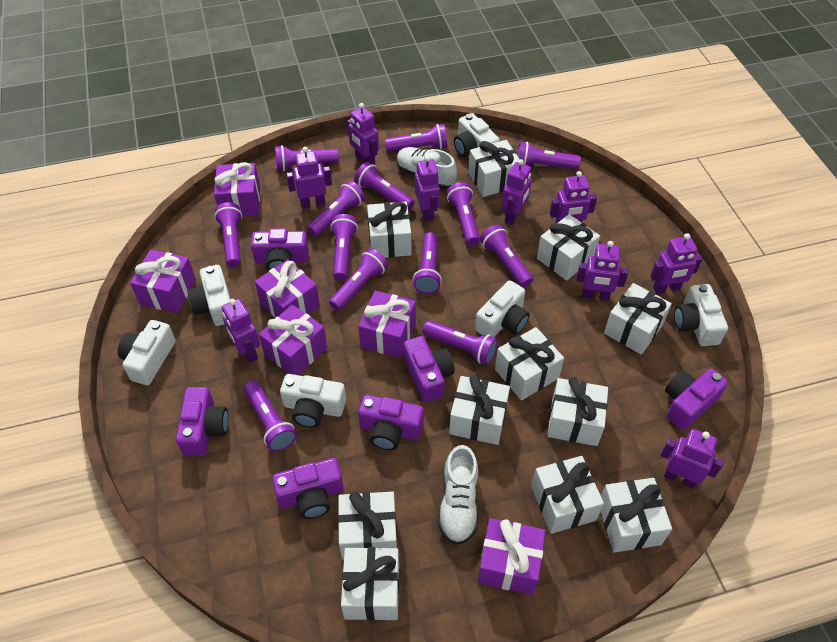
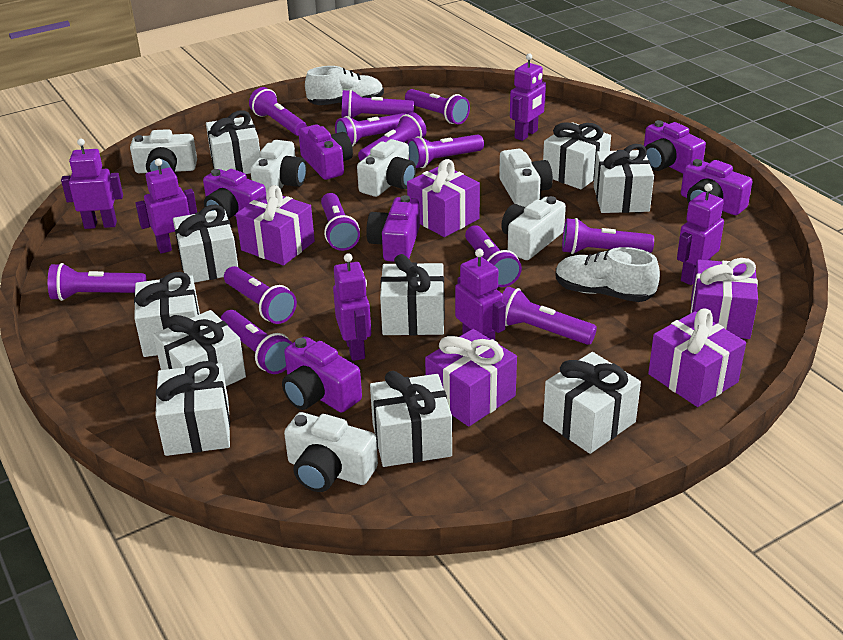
purple gift: 6 -> 5
purple robot: 9 -> 6
white gift: 11 -> 10

